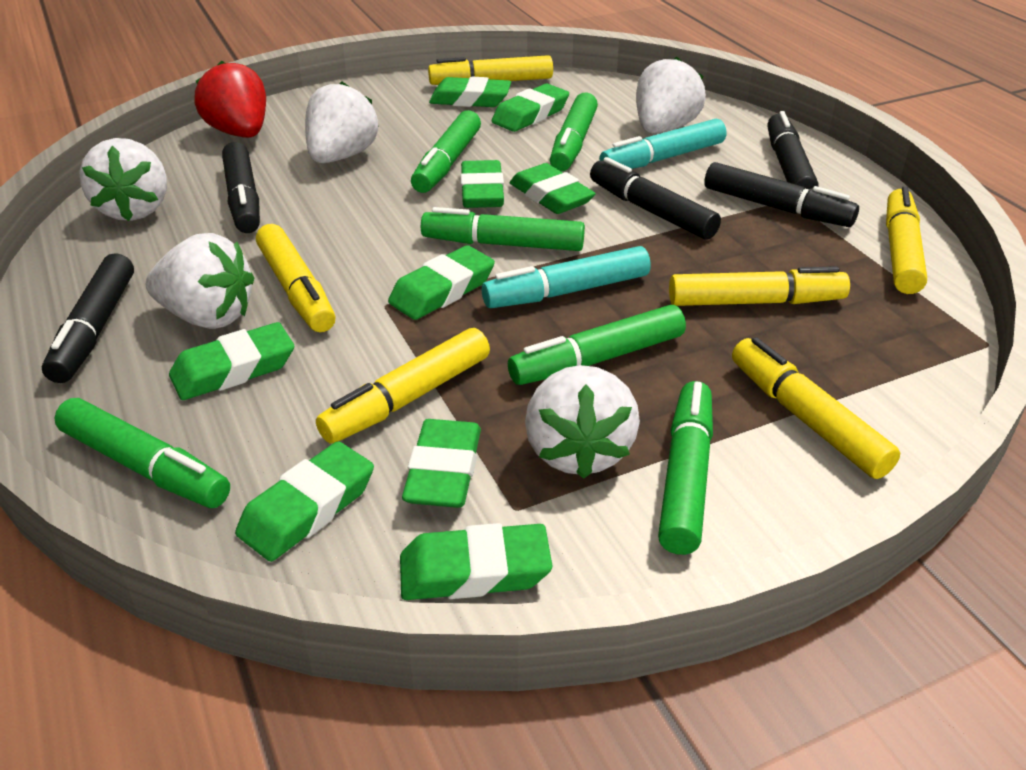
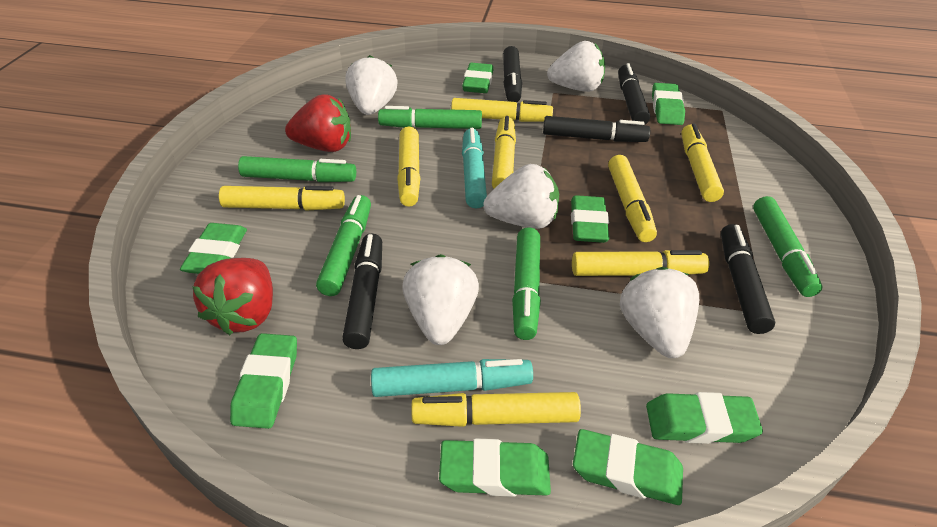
green eraser: 9 -> 8
green marker: 6 -> 5
red strawberry: 1 -> 2
yellow marker: 6 -> 8

